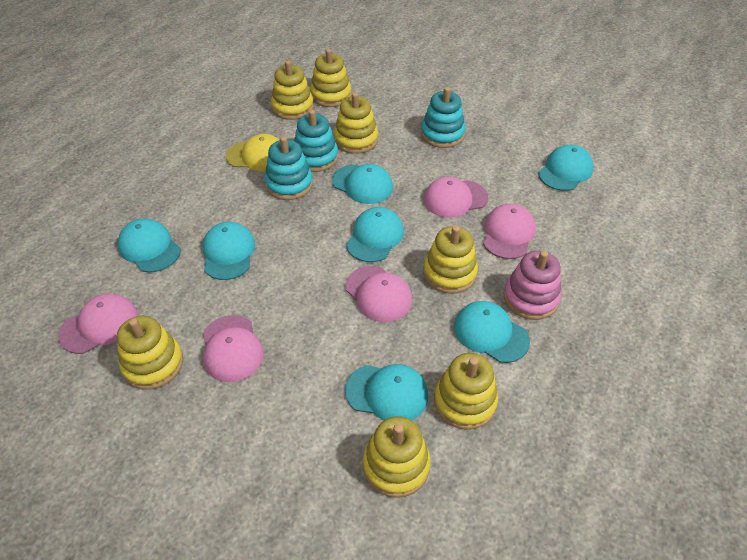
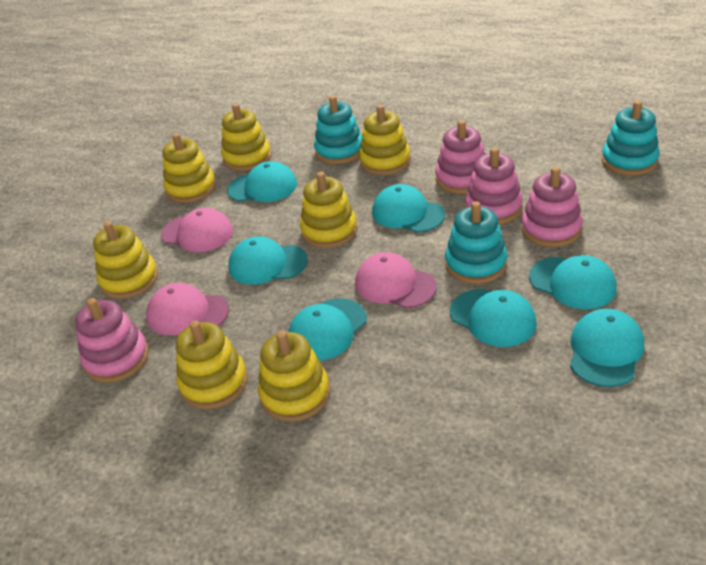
pink cap: 5 -> 3
pink stacking toy: 1 -> 4
yellow cap: 1 -> 0

